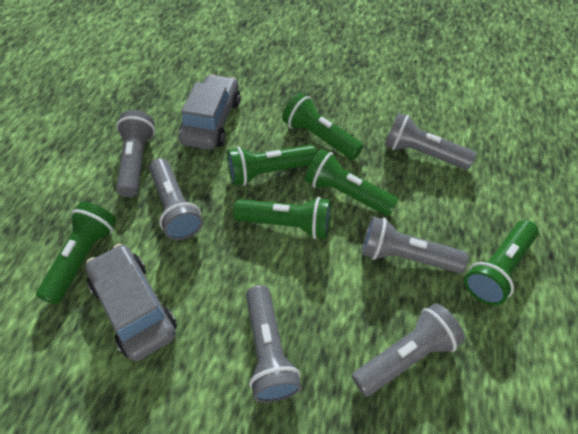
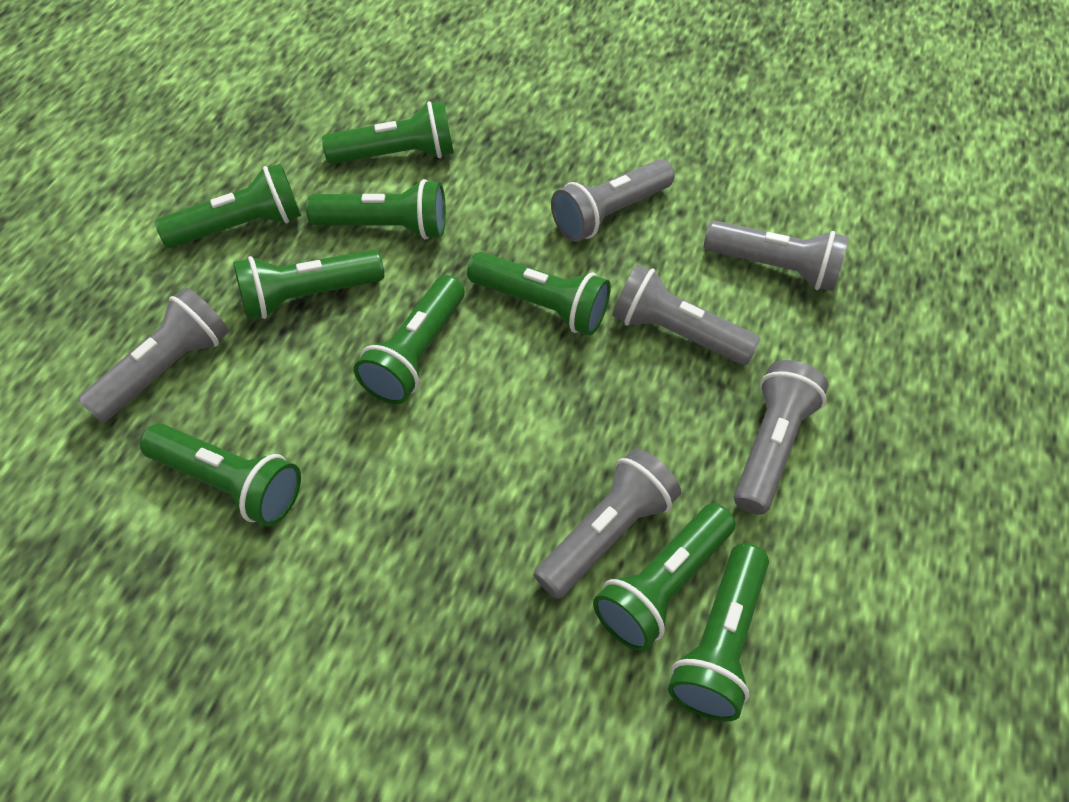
green flashlight: 6 -> 9
grey car: 2 -> 0

